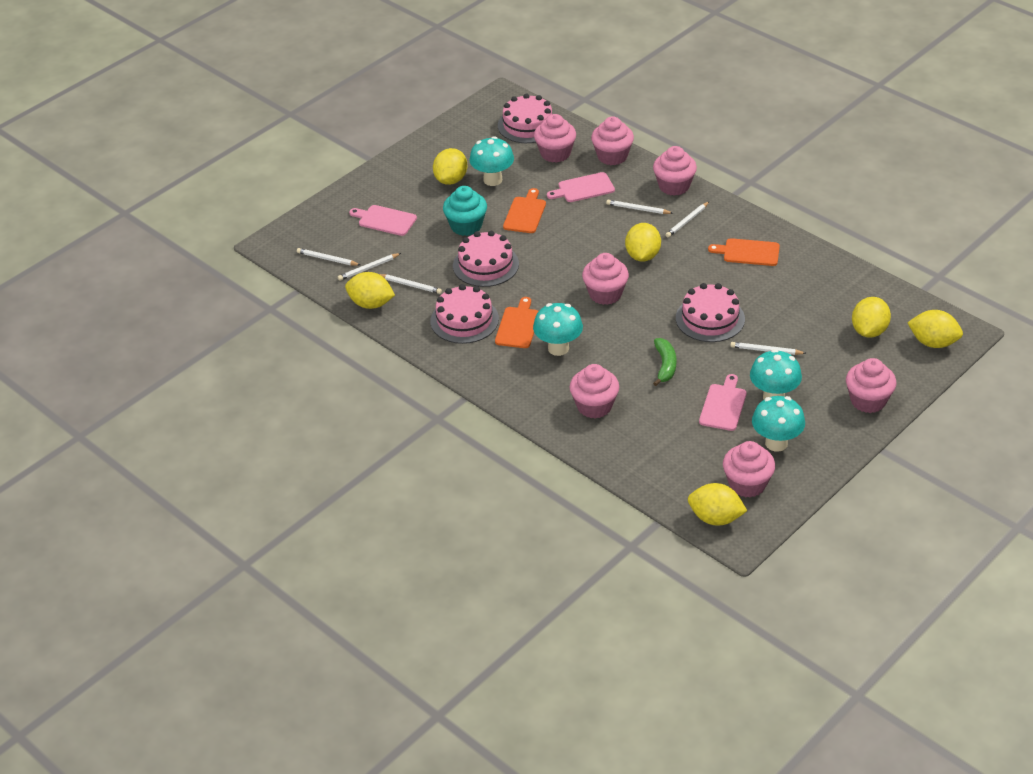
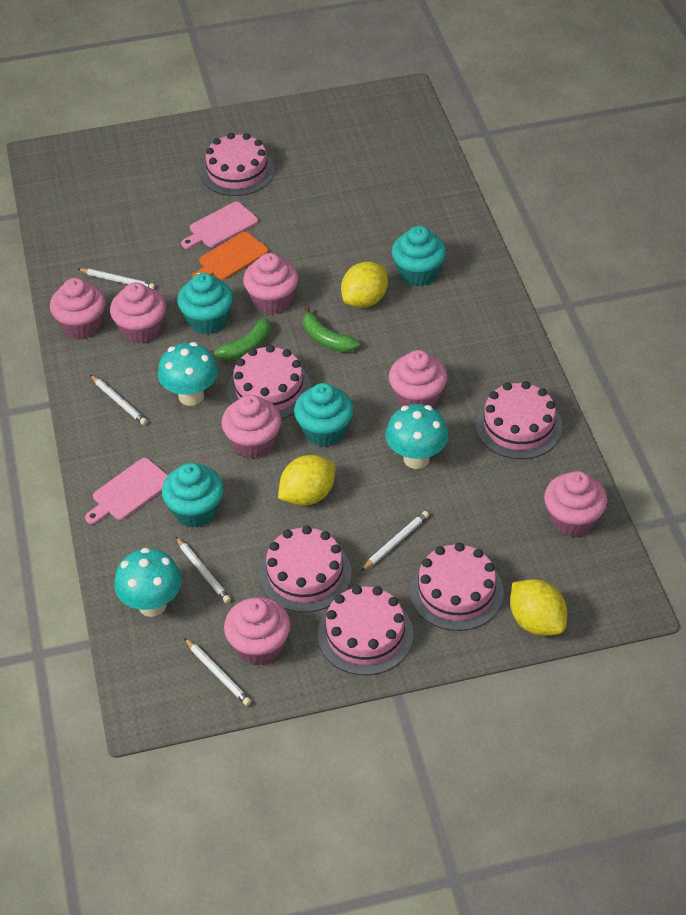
green banana: 1 -> 2
orange cutting board: 3 -> 1
pink cake: 4 -> 6
pink cutting board: 3 -> 2
turquoise cupcake: 1 -> 4
turquoise mushroom: 4 -> 3
white pencil: 6 -> 5
yellow lemon: 6 -> 3

